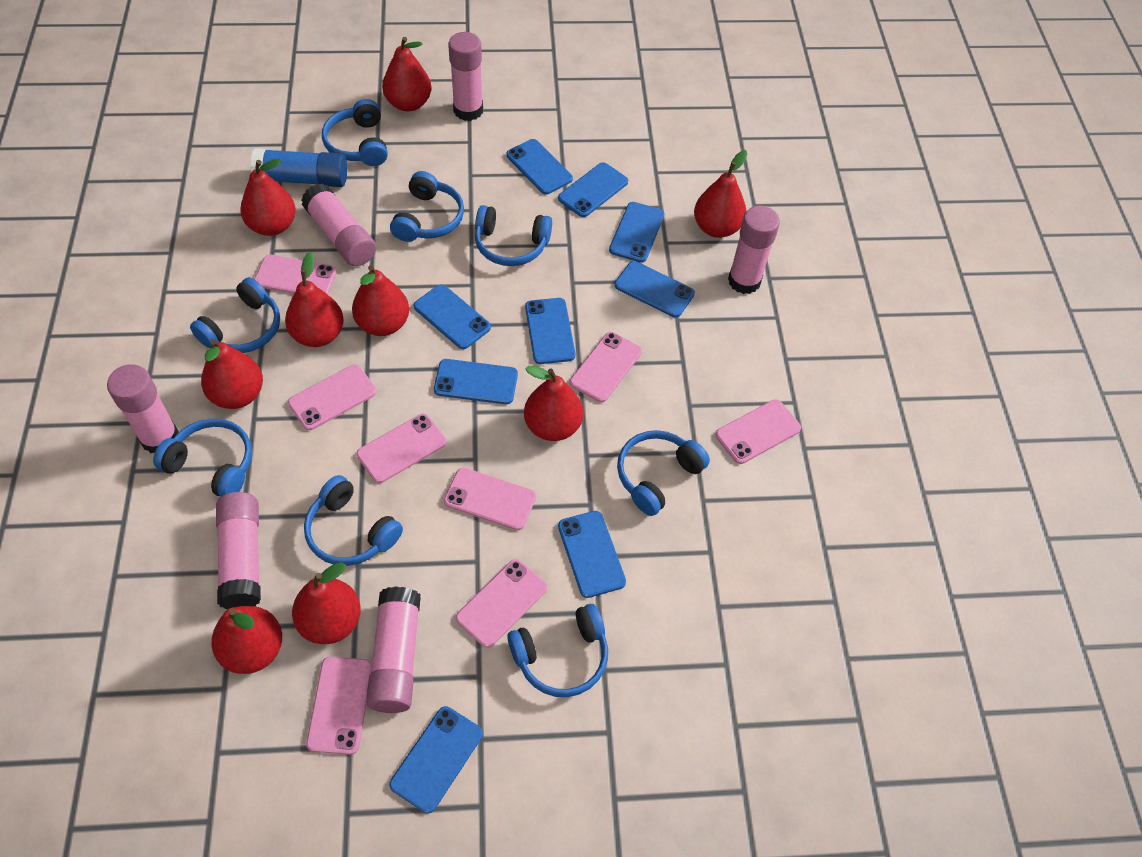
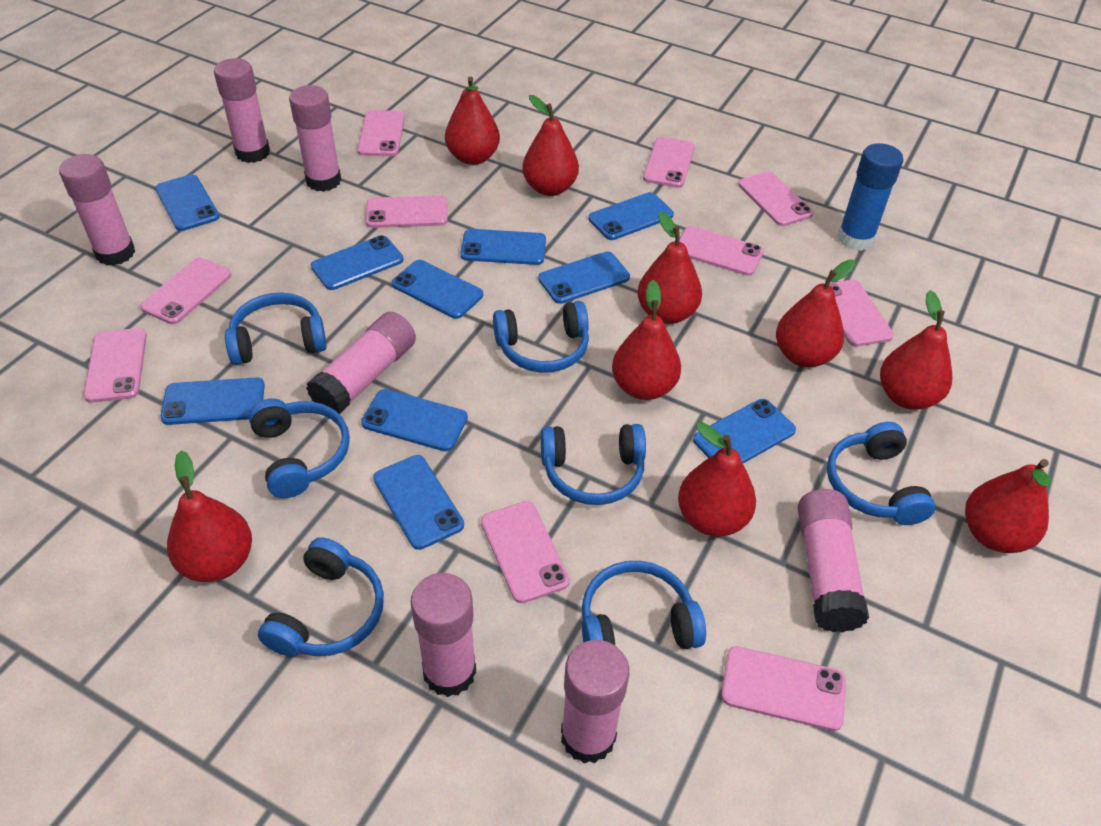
blue headphones: 8 -> 7
blue phone: 9 -> 10
pink glue stick: 6 -> 7
pink phone: 8 -> 10

